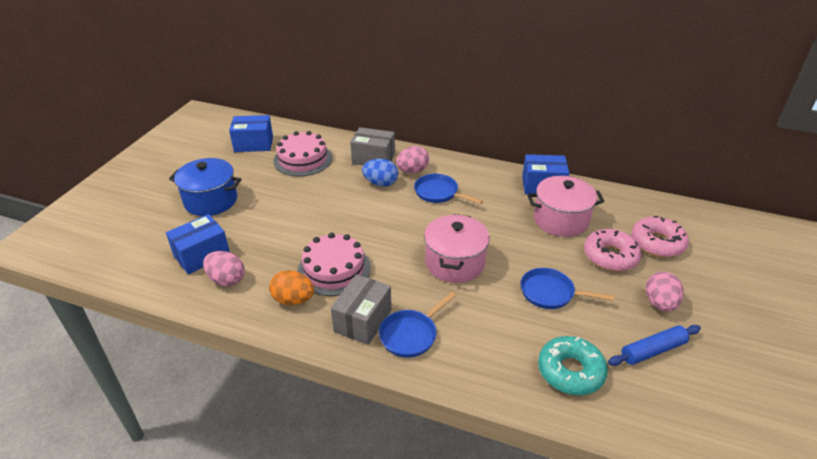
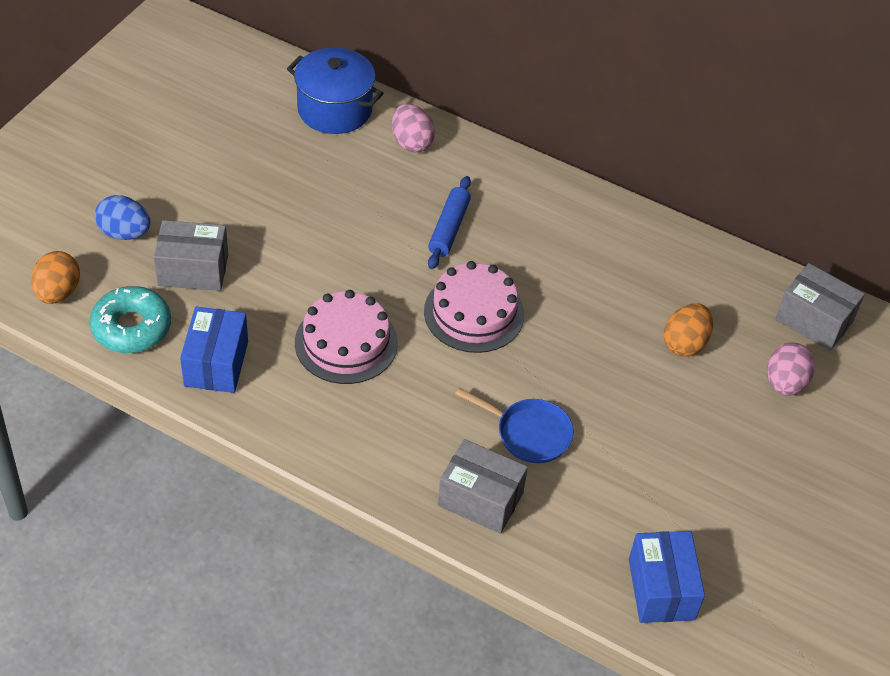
blue box: 3 -> 2
blue pan: 3 -> 1
grey box: 2 -> 3
orange egg: 1 -> 2
pink donut: 2 -> 0
pink egg: 3 -> 2
pink pot: 2 -> 0

